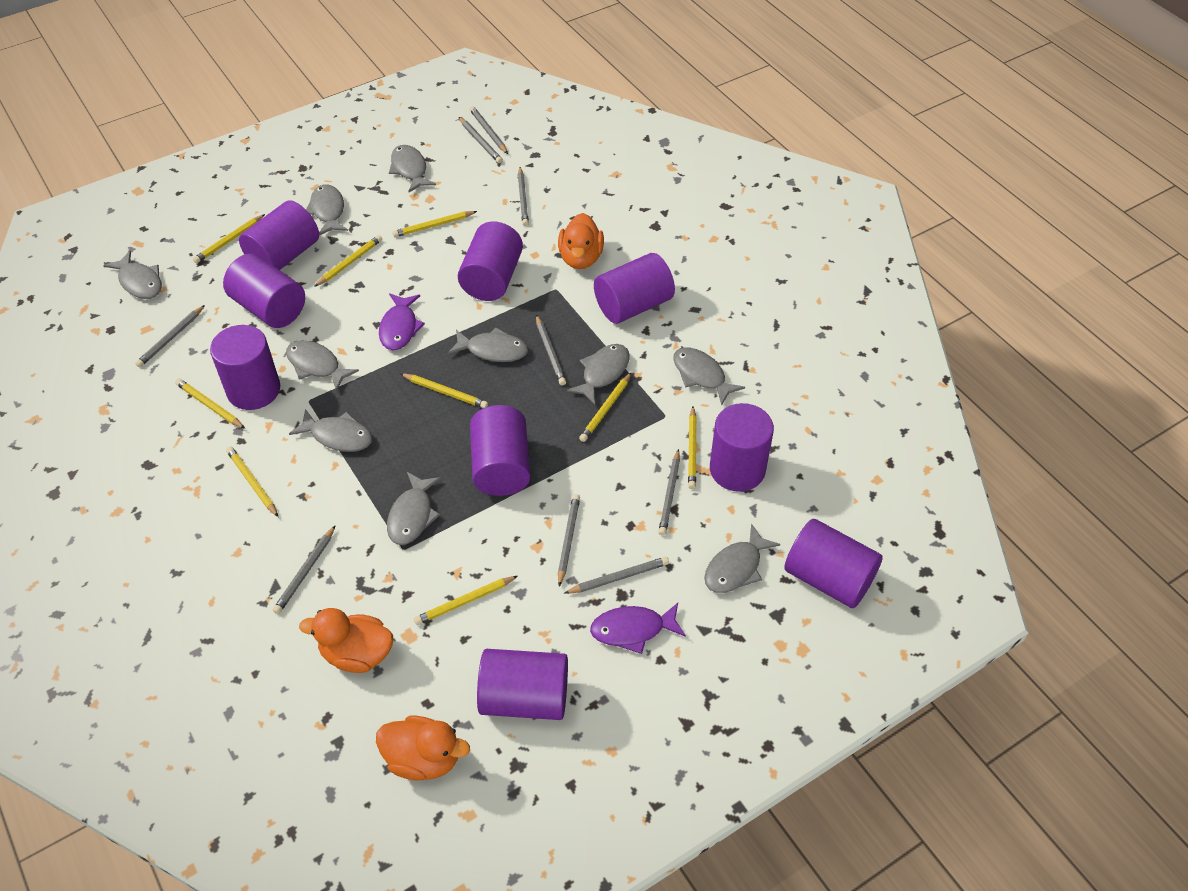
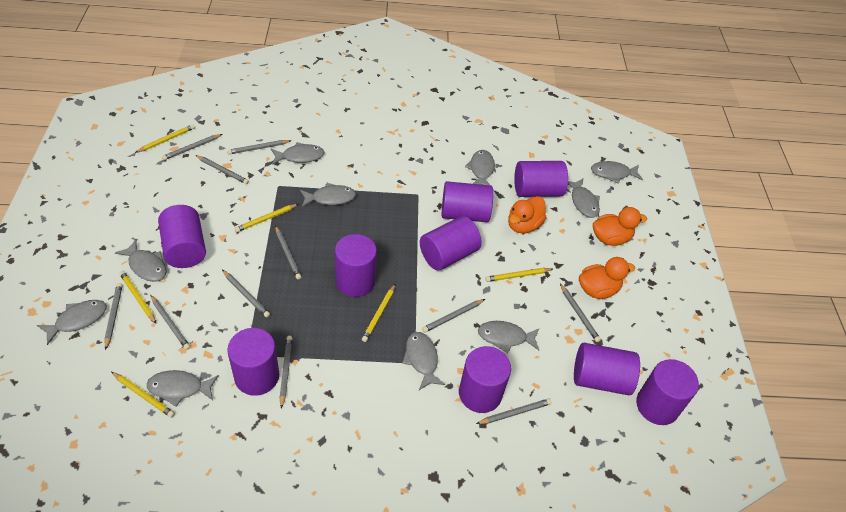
grey pencil: 9 -> 11
purple fish: 2 -> 0
yellow pencil: 9 -> 6

